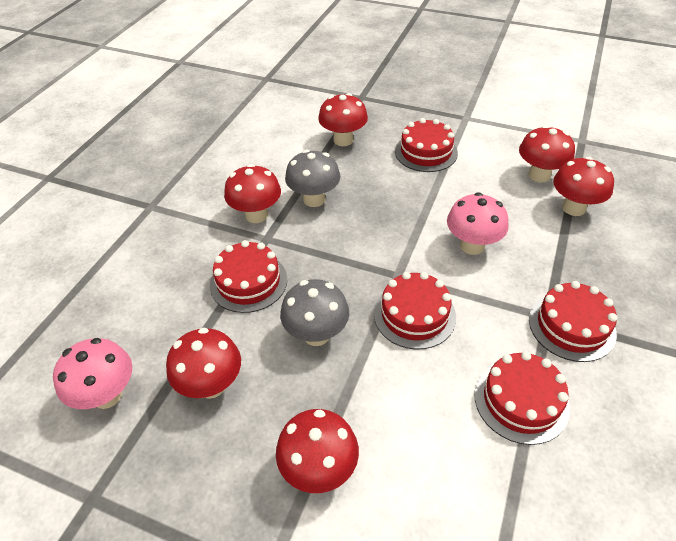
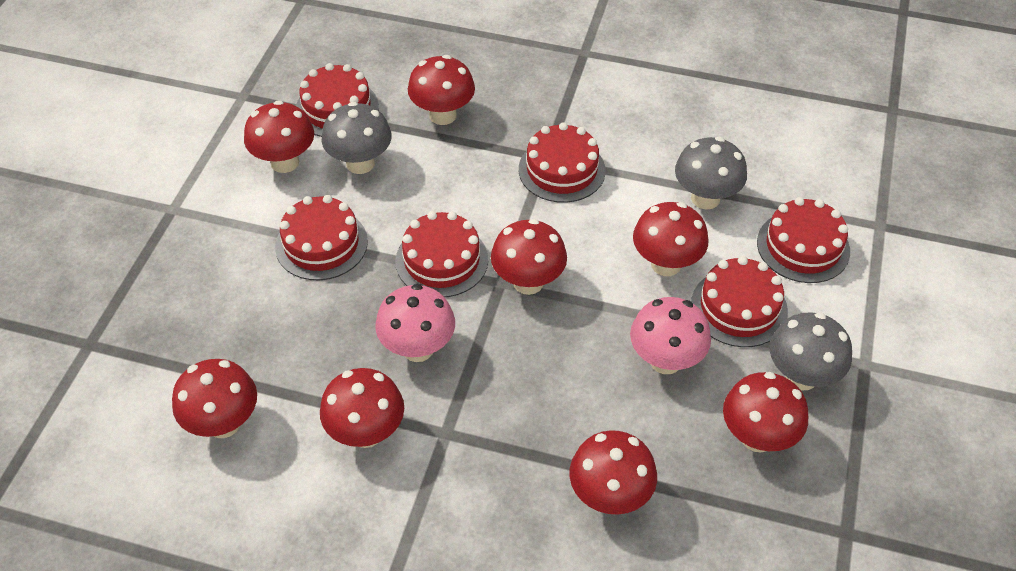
grey mushroom: 2 -> 3
red cake: 5 -> 6
red mushroom: 6 -> 8

